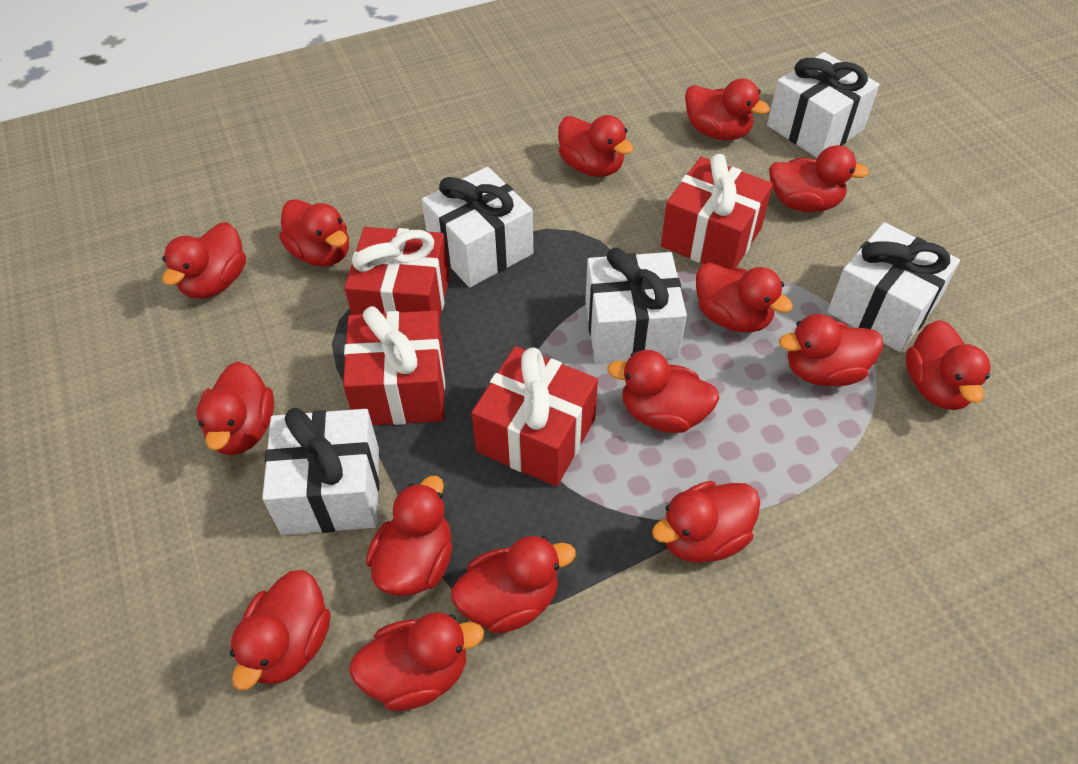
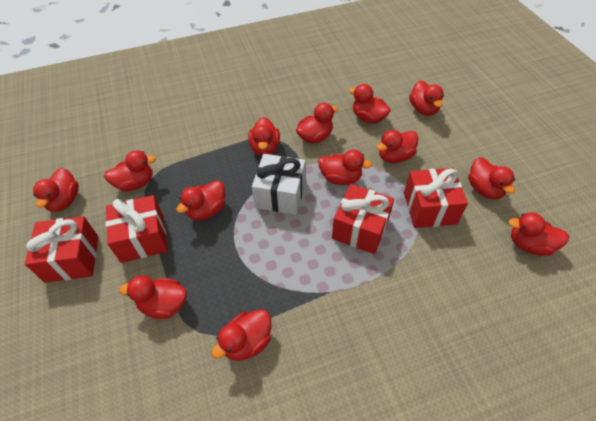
red duck: 15 -> 13
white gift: 5 -> 1

